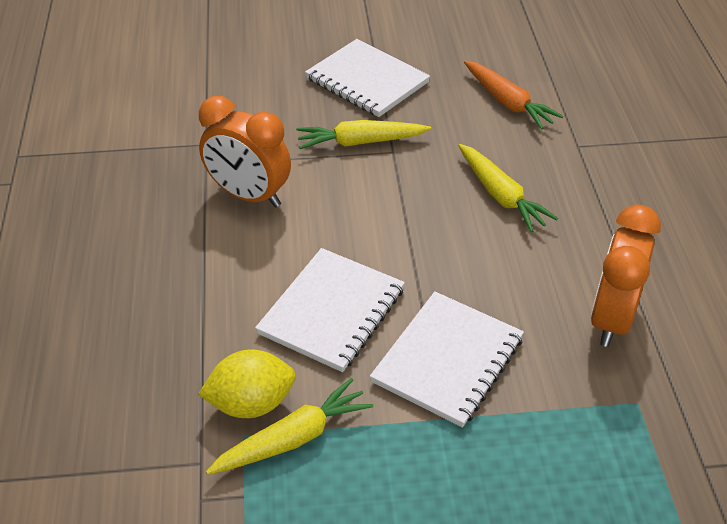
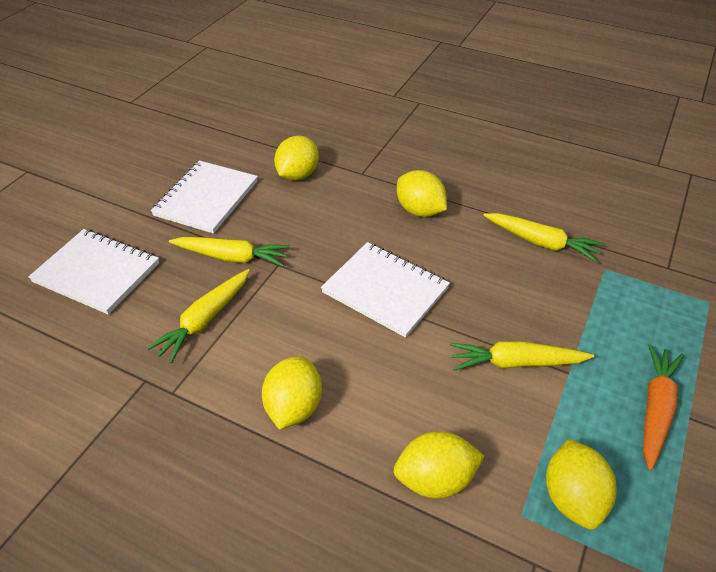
orange clock: 2 -> 0
yellow carrot: 3 -> 4
yellow lemon: 1 -> 5

